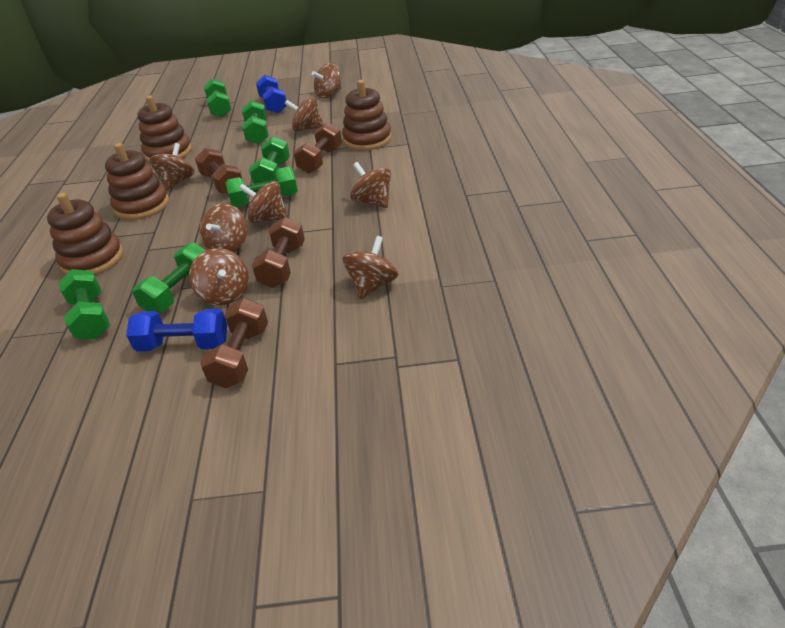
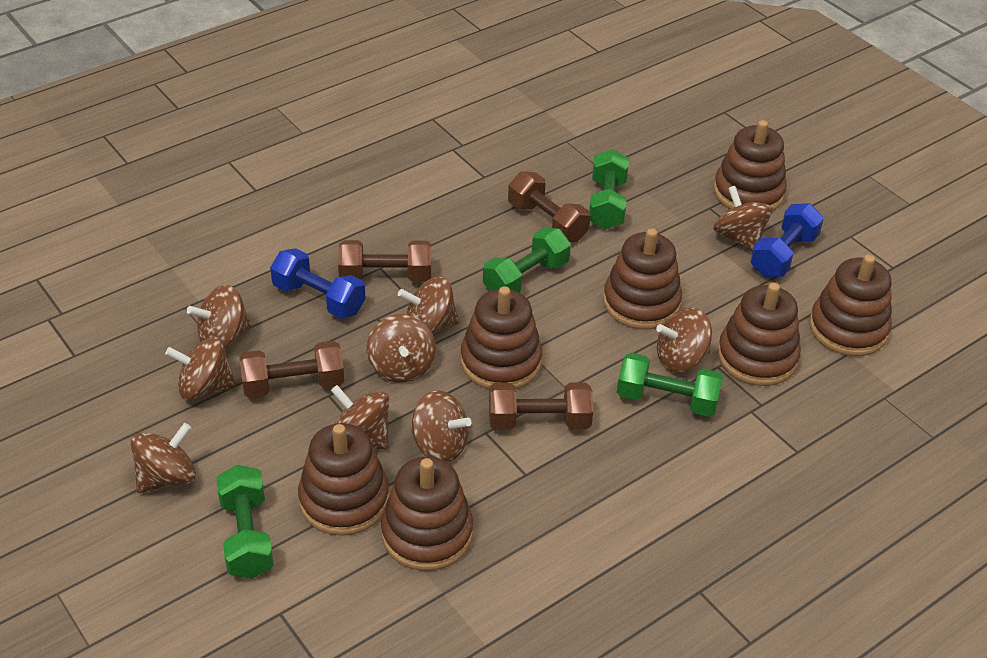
brown spinning top: 8 -> 9
brown stacking toy: 4 -> 7
green dumbbell: 6 -> 4

